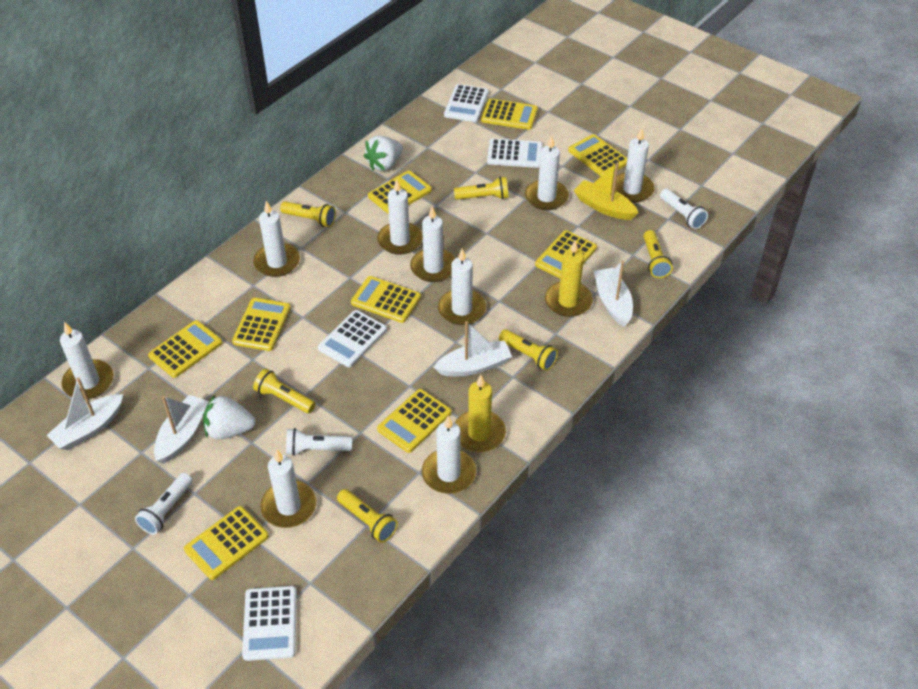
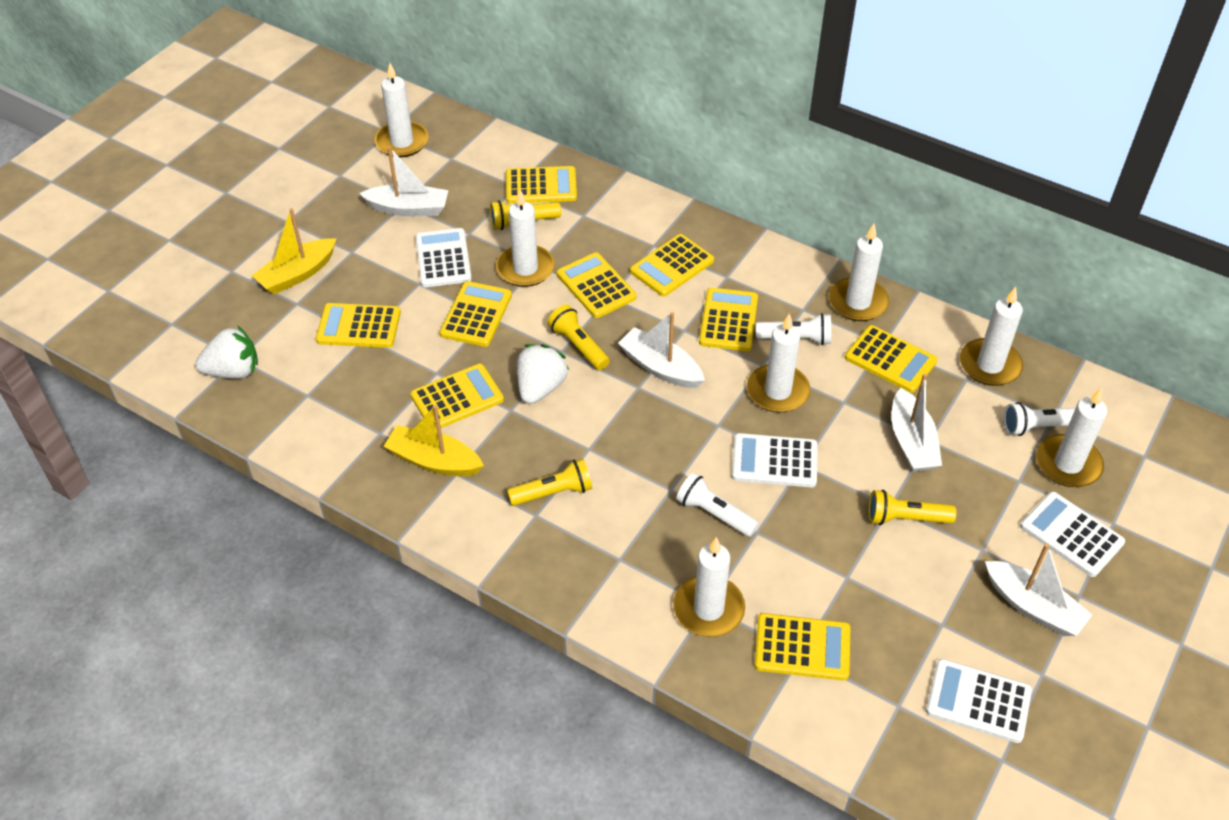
white candle: 9 -> 7
yellow boat: 1 -> 2
yellow candle: 2 -> 0
yellow flashlight: 6 -> 4

